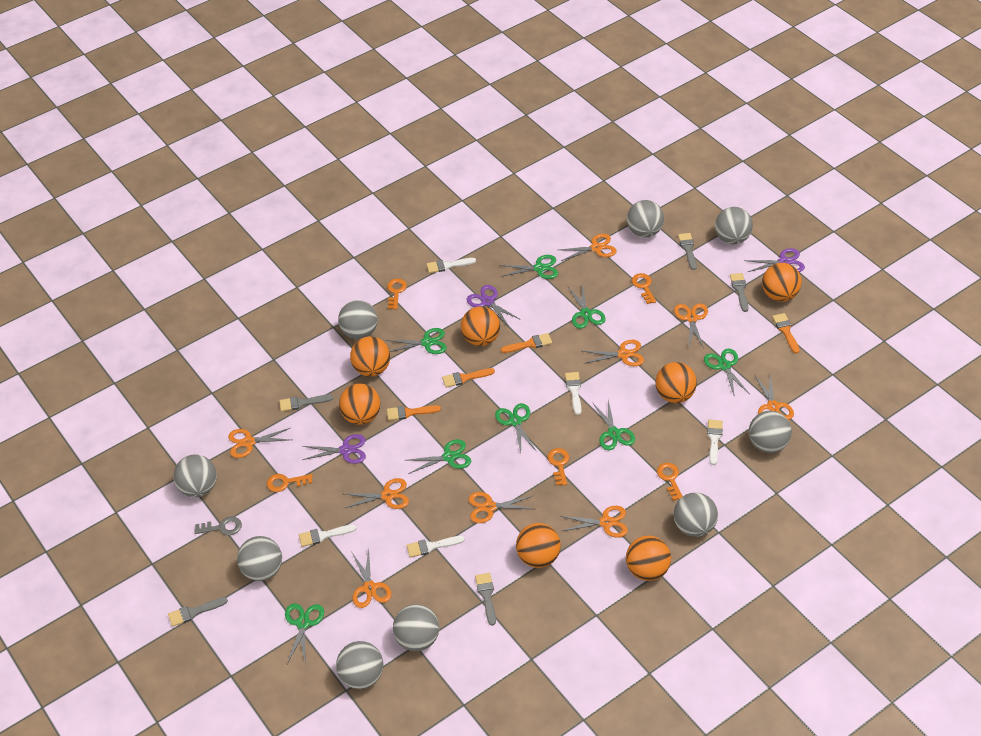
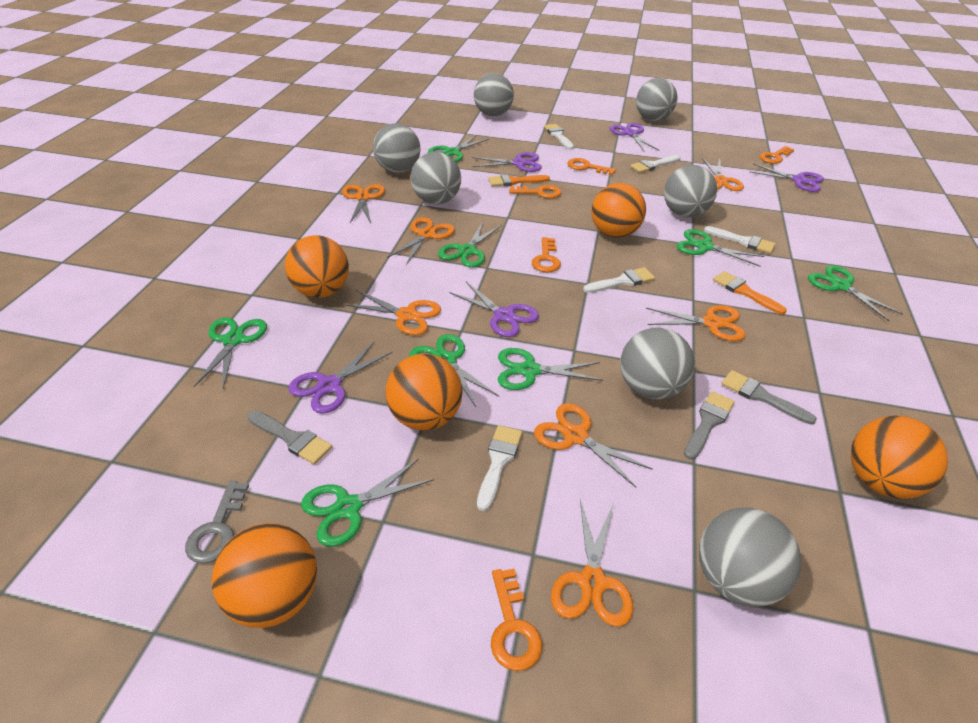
grey ball: 9 -> 7
grey brush: 5 -> 3
orange ball: 7 -> 5
orange brush: 4 -> 2
orange scissors: 9 -> 7
purple scissors: 3 -> 5

